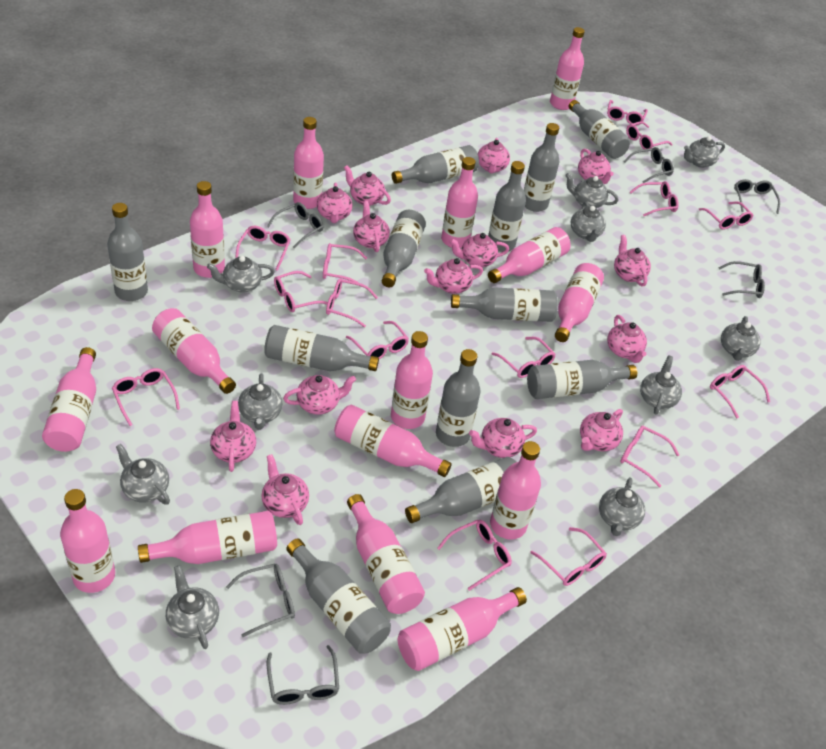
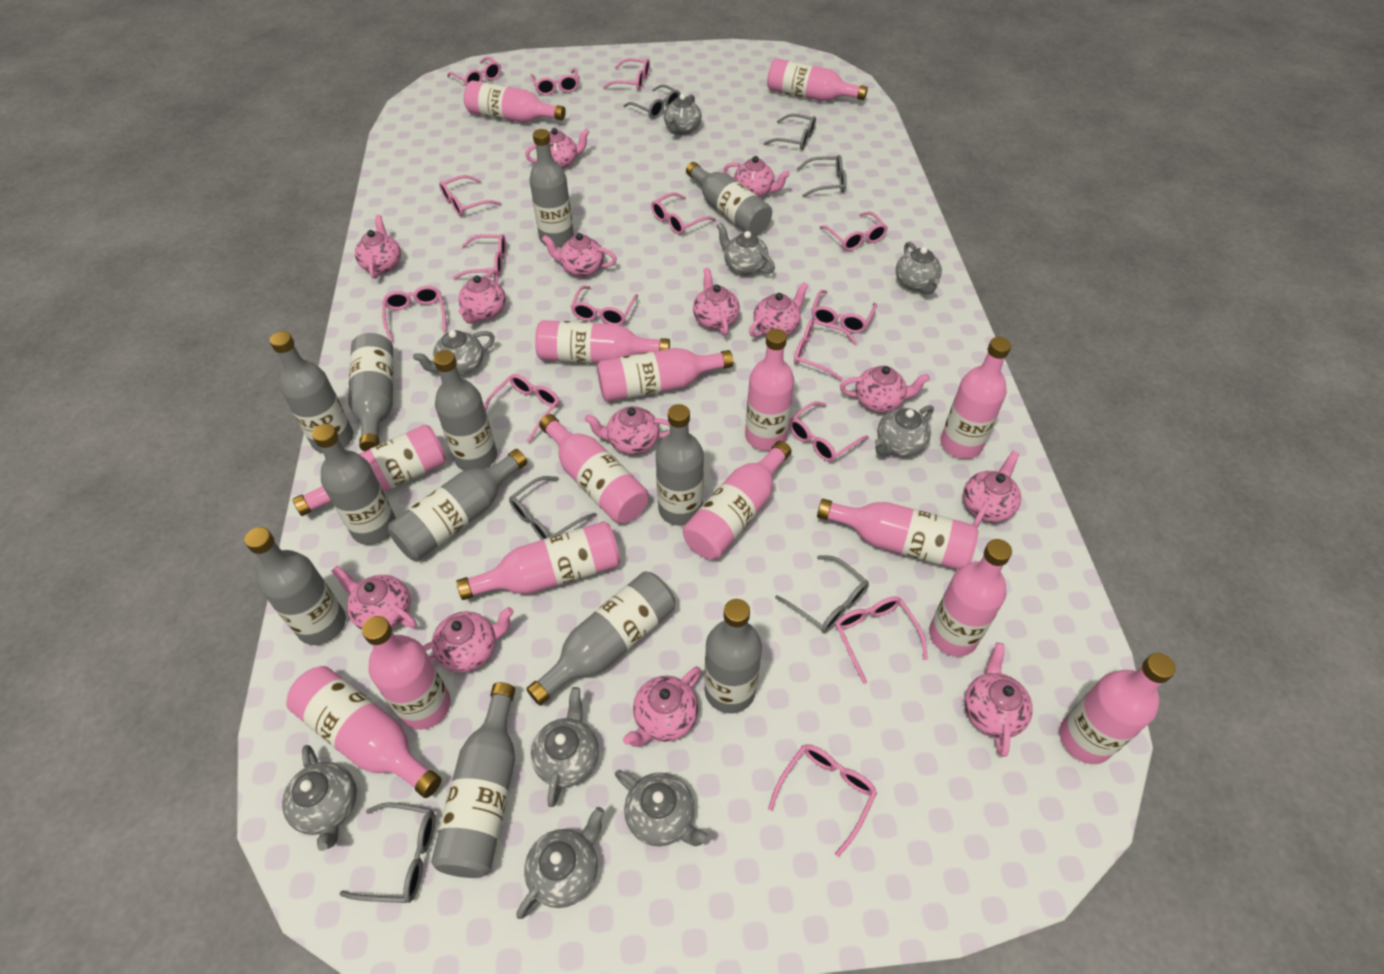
grey teapot: 10 -> 9

